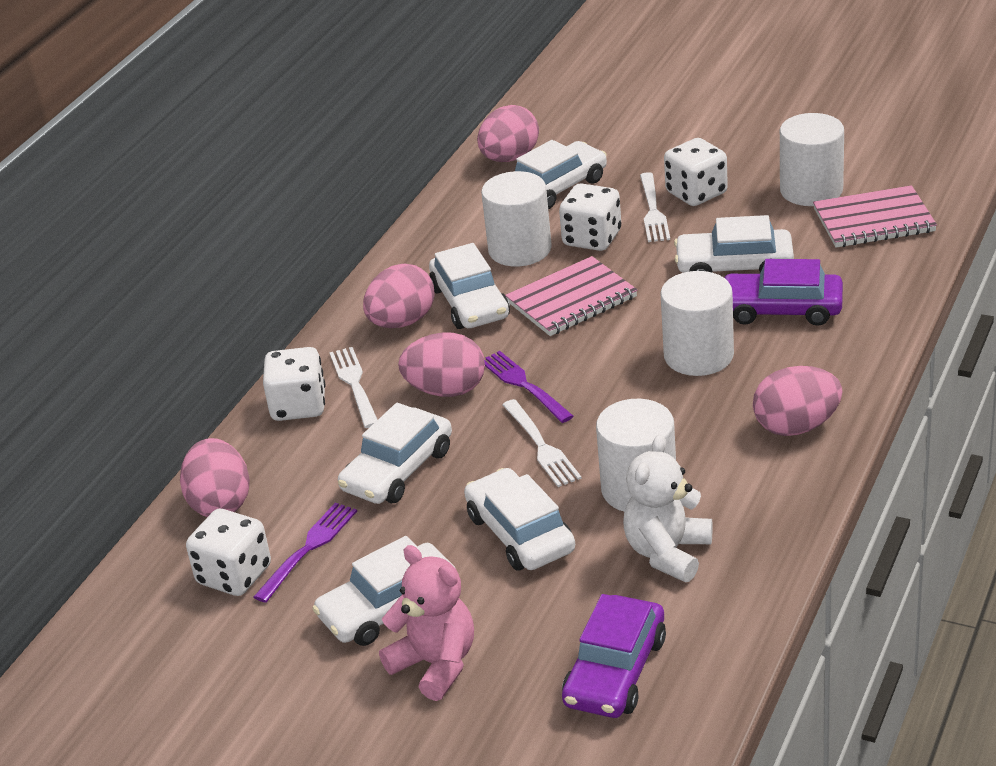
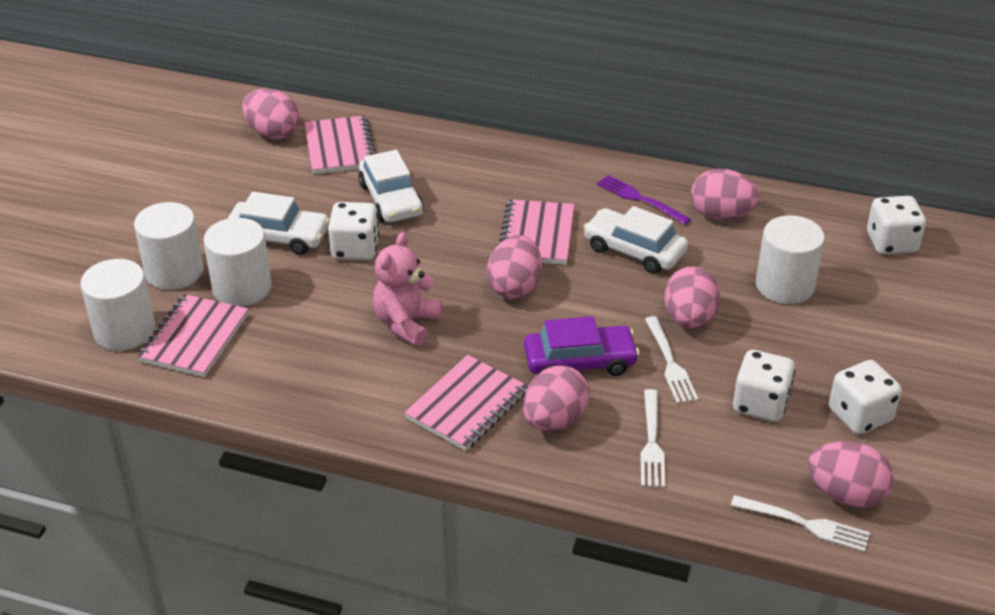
pink egg: 5 -> 6
pink notebook: 2 -> 4
purple car: 2 -> 1
purple fork: 2 -> 1
white car: 6 -> 3
white teddy bear: 1 -> 0

